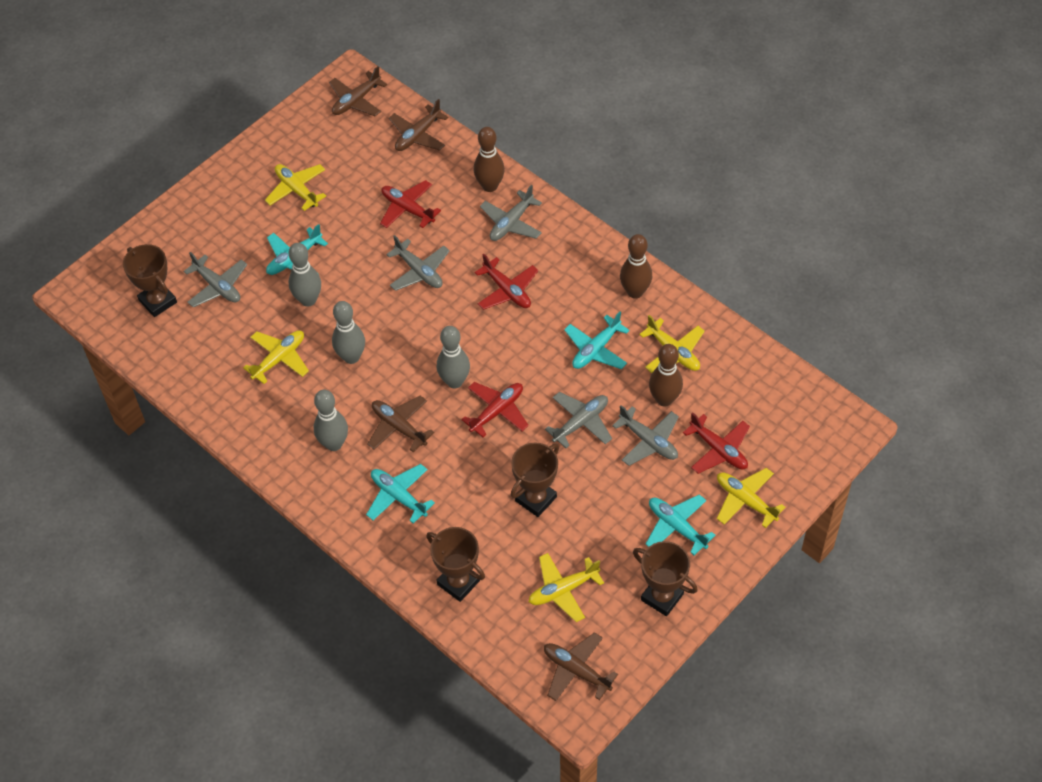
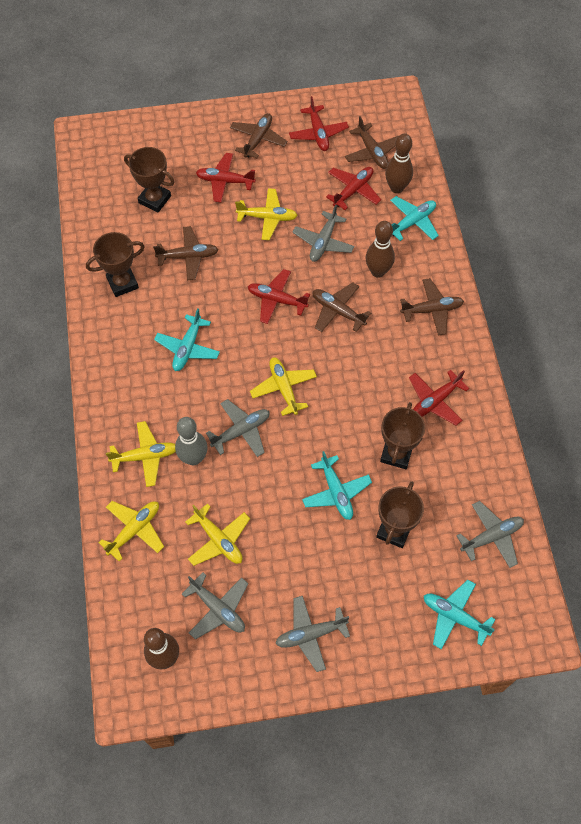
brown plane: 4 -> 5
grey bowling pin: 4 -> 1
red plane: 4 -> 5

